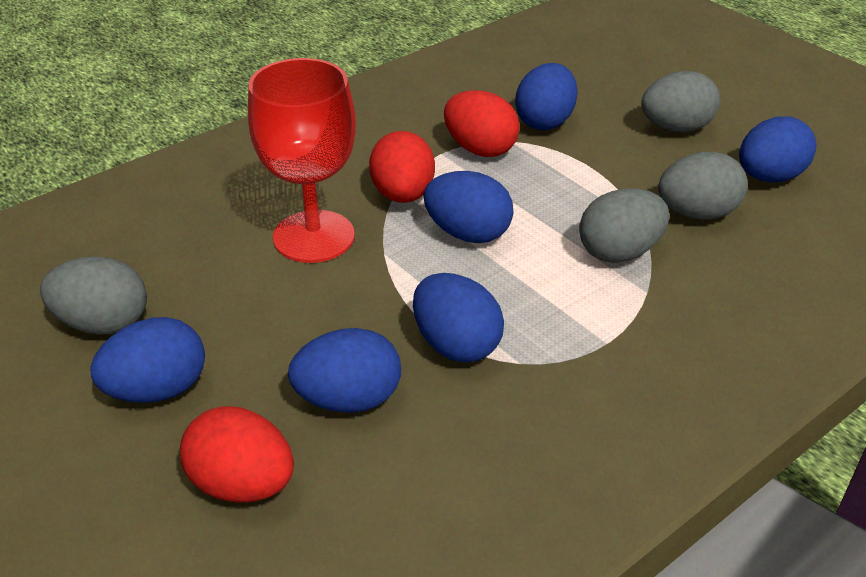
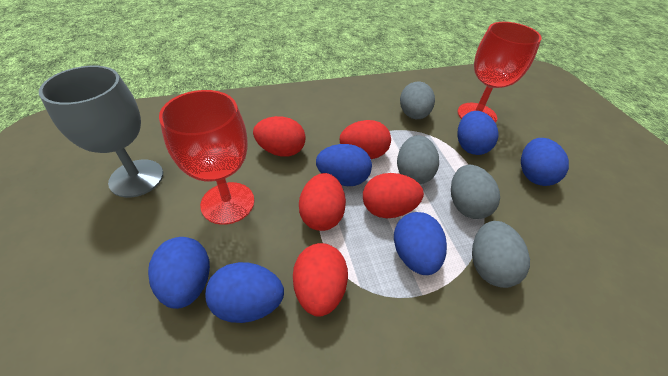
grey goblet: 0 -> 1
red egg: 3 -> 5
red goblet: 1 -> 2

